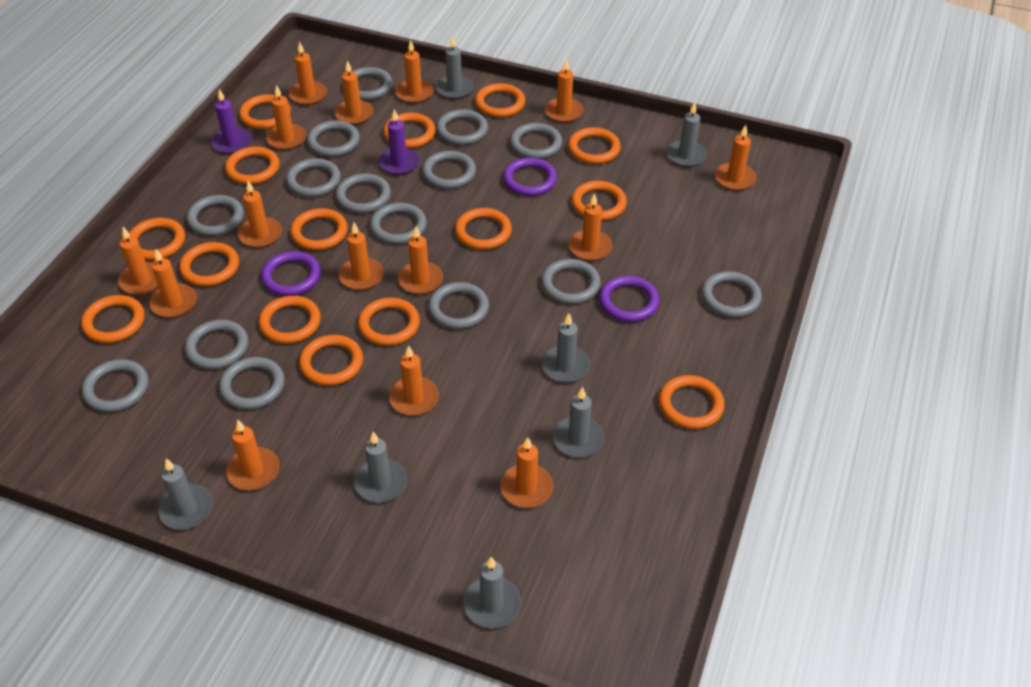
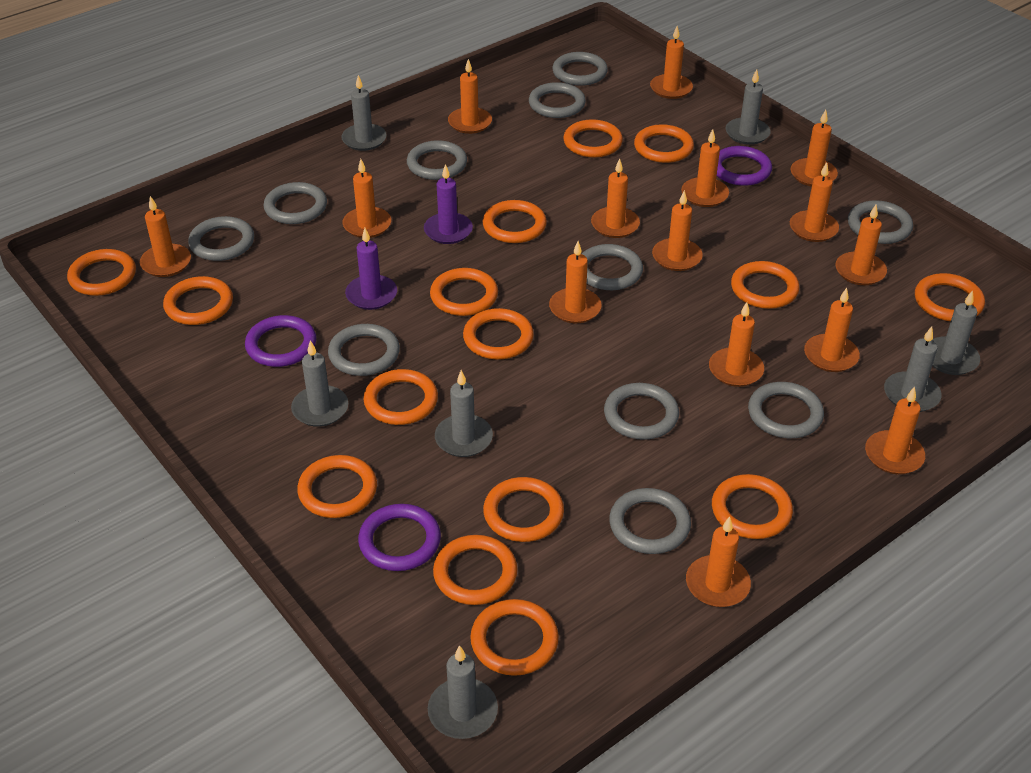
grey ring: 15 -> 11

